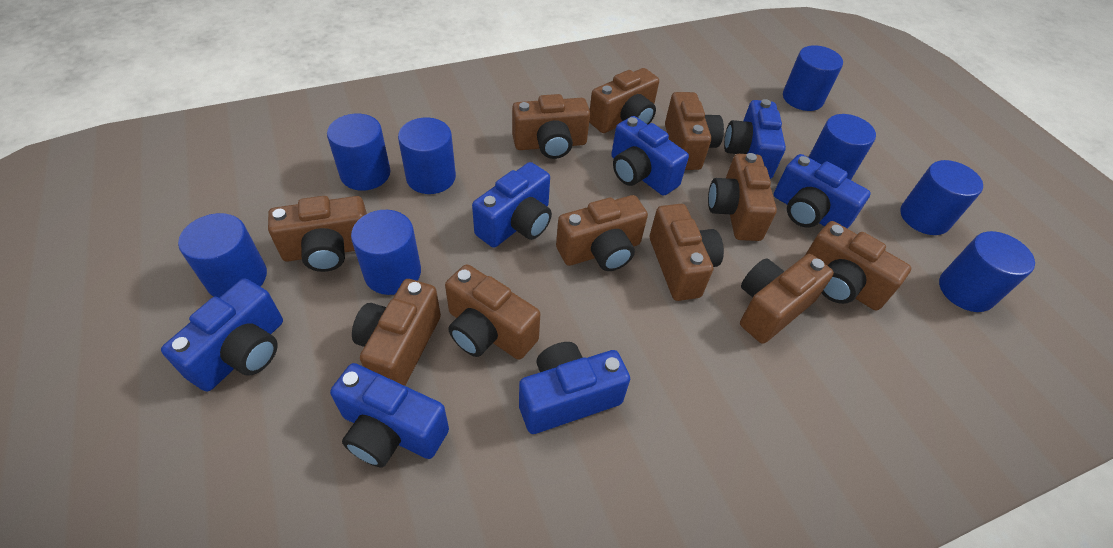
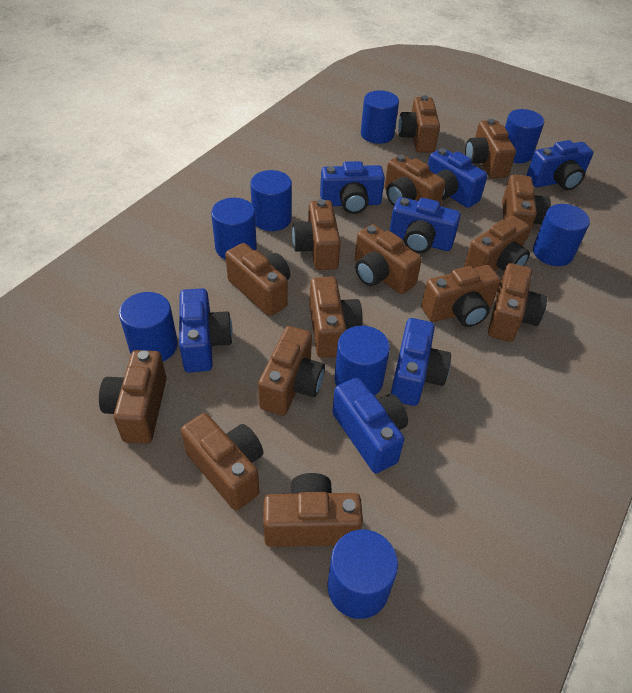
brown camera: 11 -> 15

